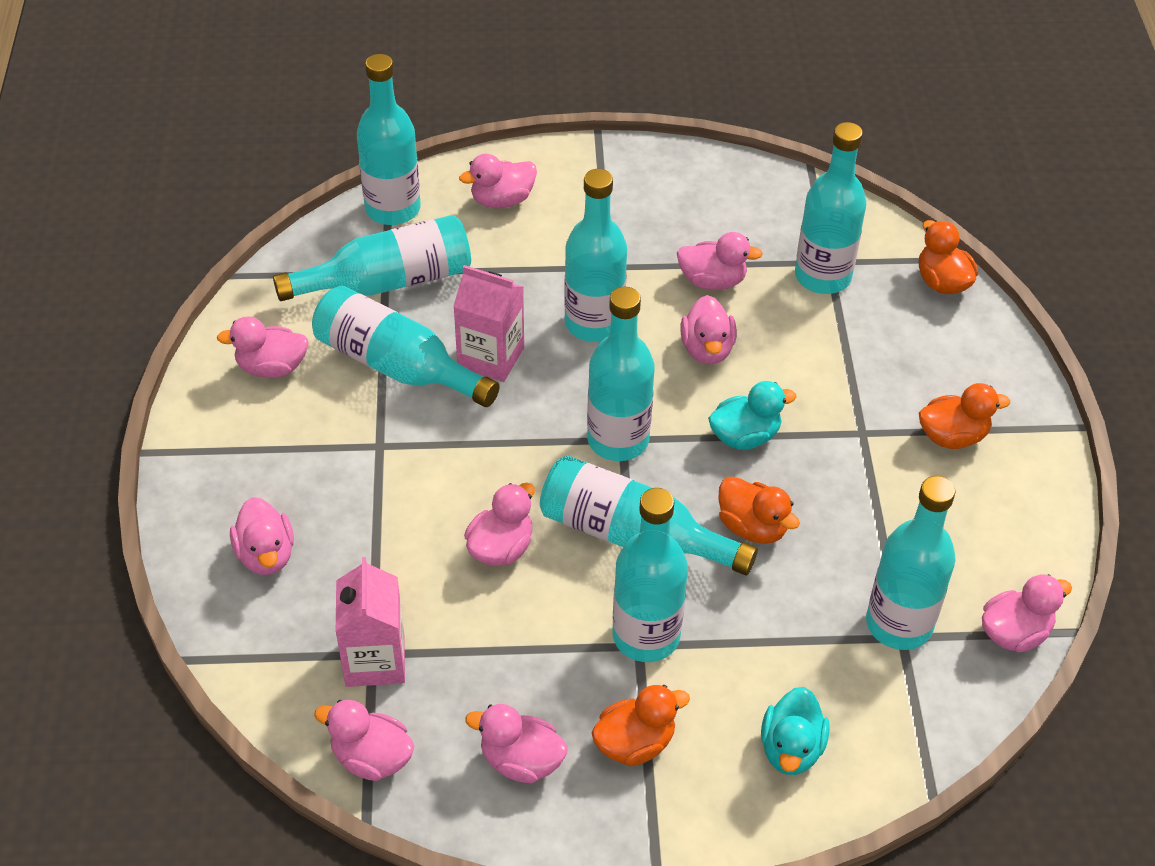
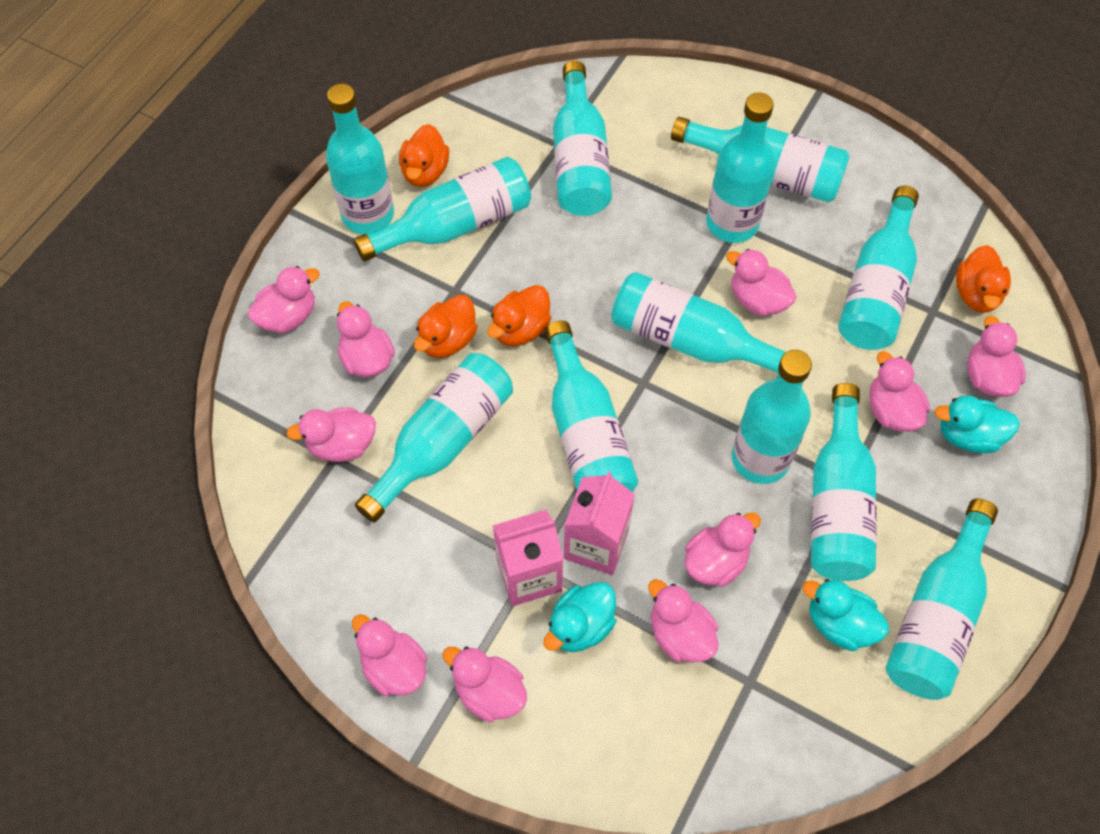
pink duck: 9 -> 10
turquoise bottle: 9 -> 12
turquoise duck: 2 -> 3

